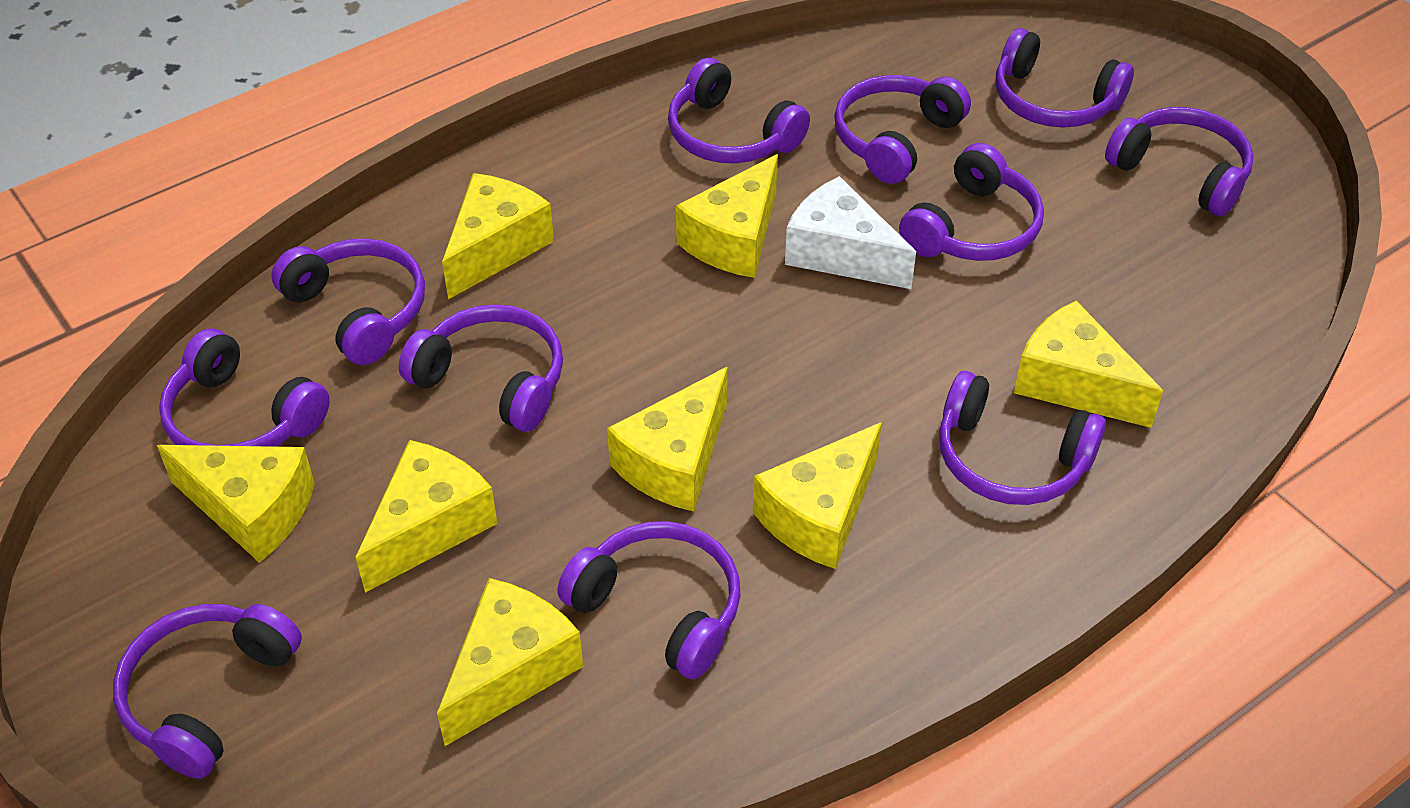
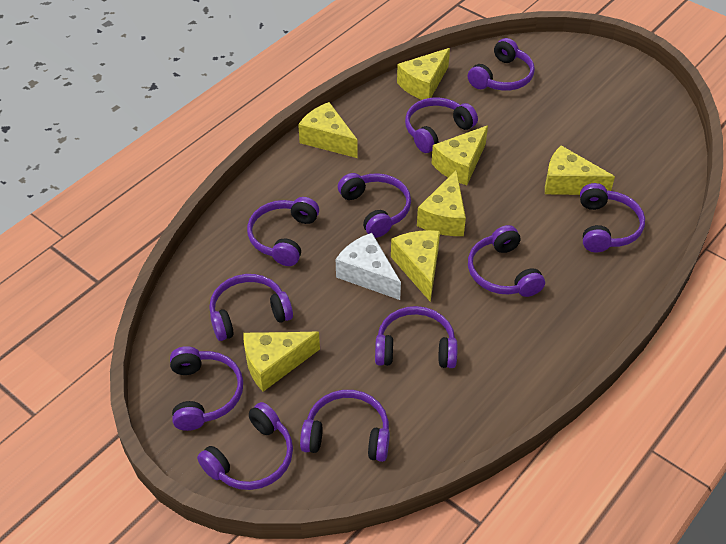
yellow cheese: 8 -> 7

